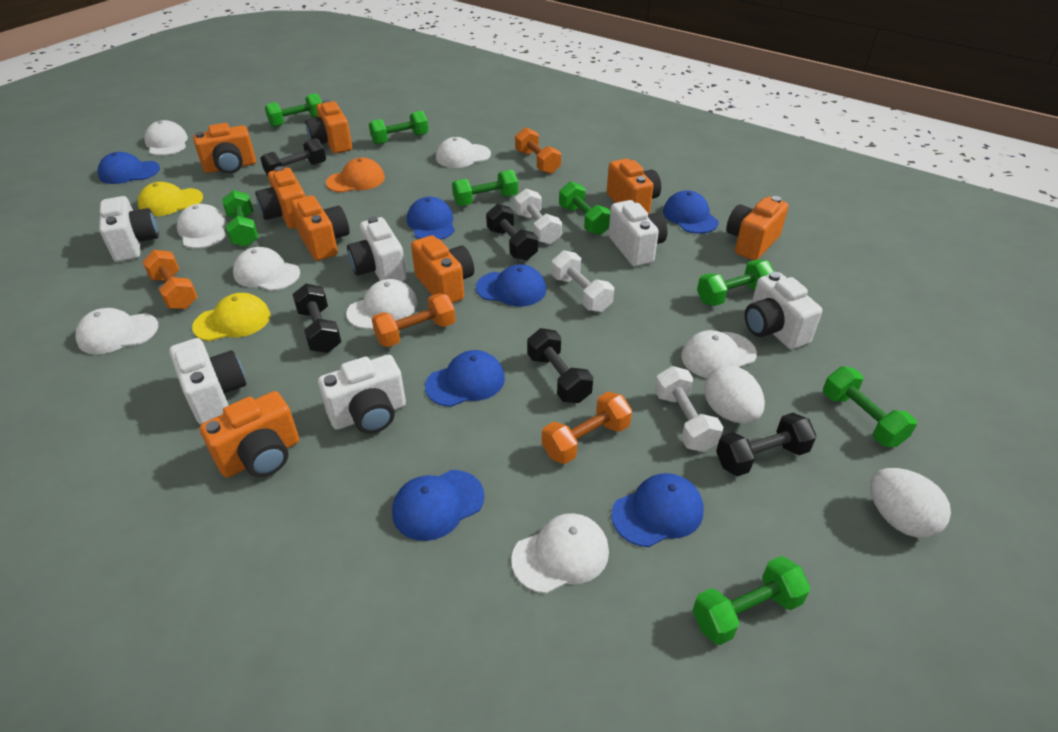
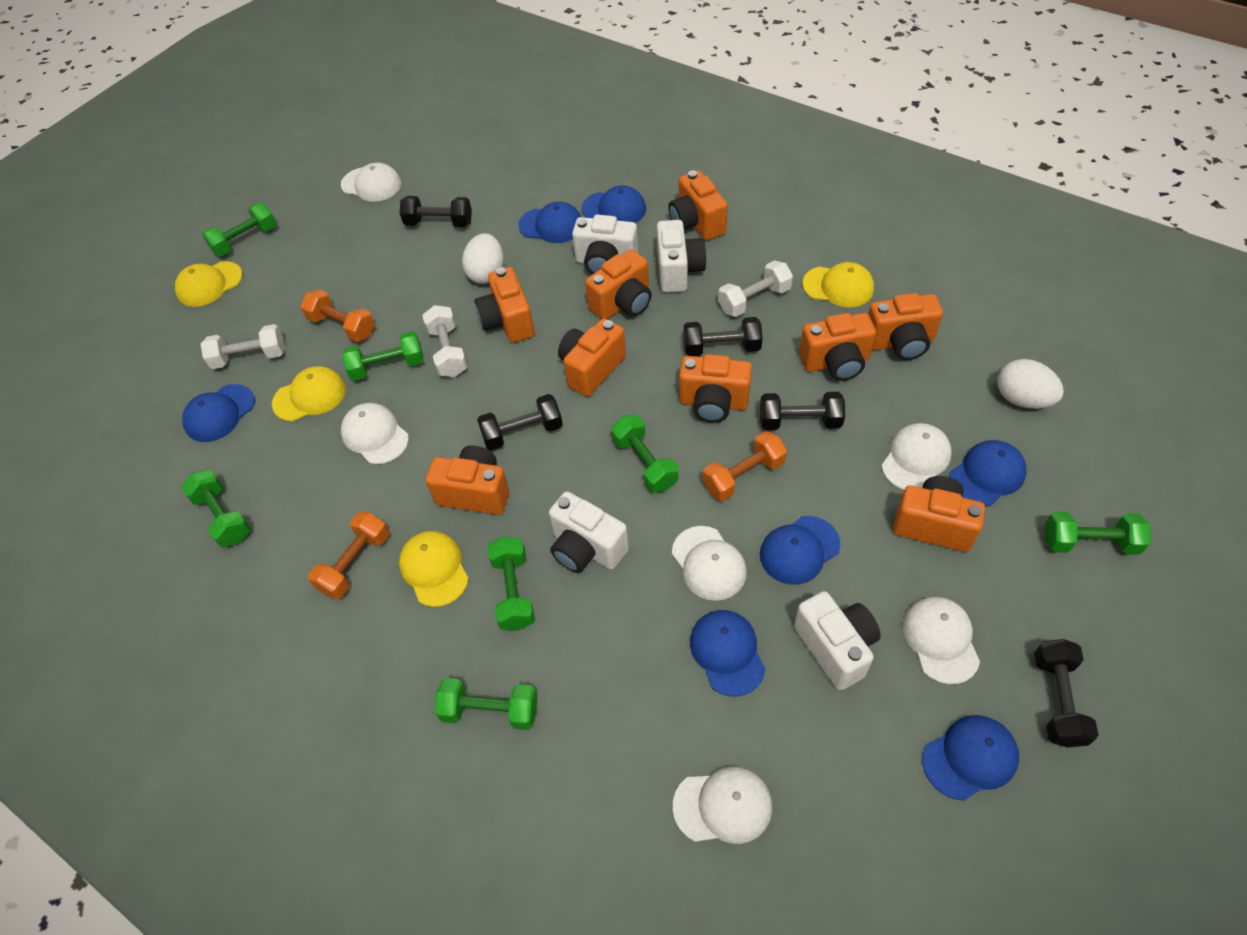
green dumbbell: 8 -> 7
orange camera: 8 -> 9
orange cap: 1 -> 0
orange dumbbell: 4 -> 3
white camera: 6 -> 4
white cap: 8 -> 6
yellow cap: 2 -> 4

